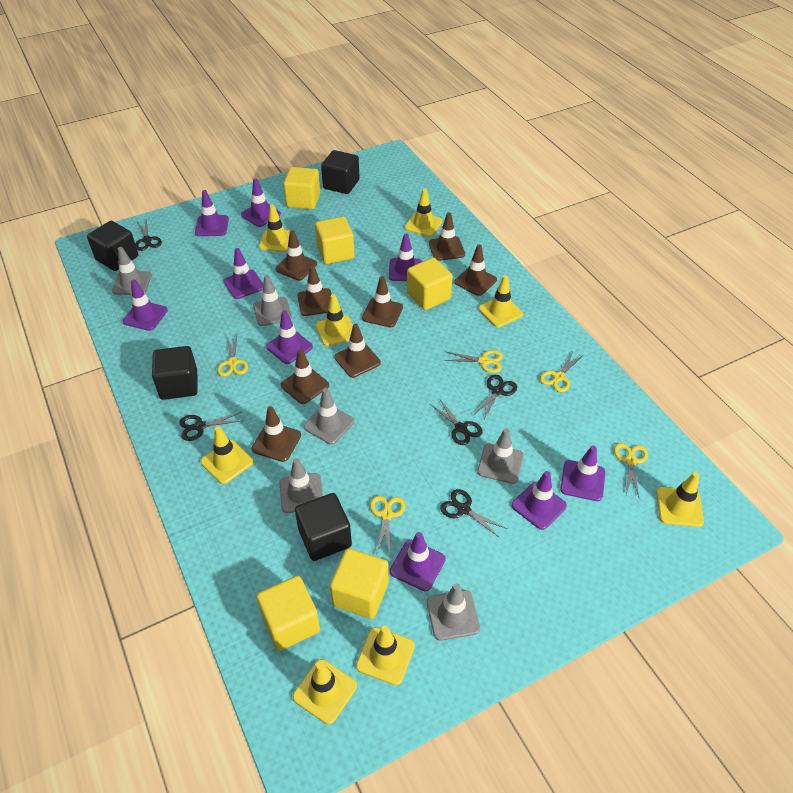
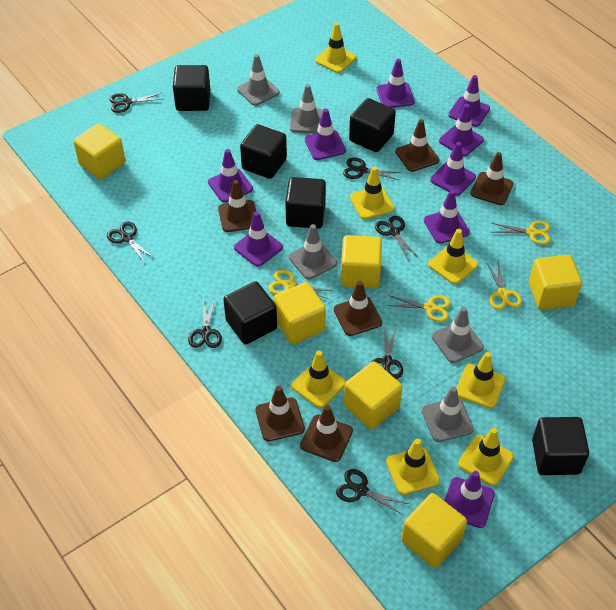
black cube: 4 -> 6
black scissors: 5 -> 7
brown traffic cone: 8 -> 6
grey traffic cone: 6 -> 5
yellow cube: 5 -> 6
yellow scissors: 5 -> 4
yellow traffic cone: 8 -> 7

